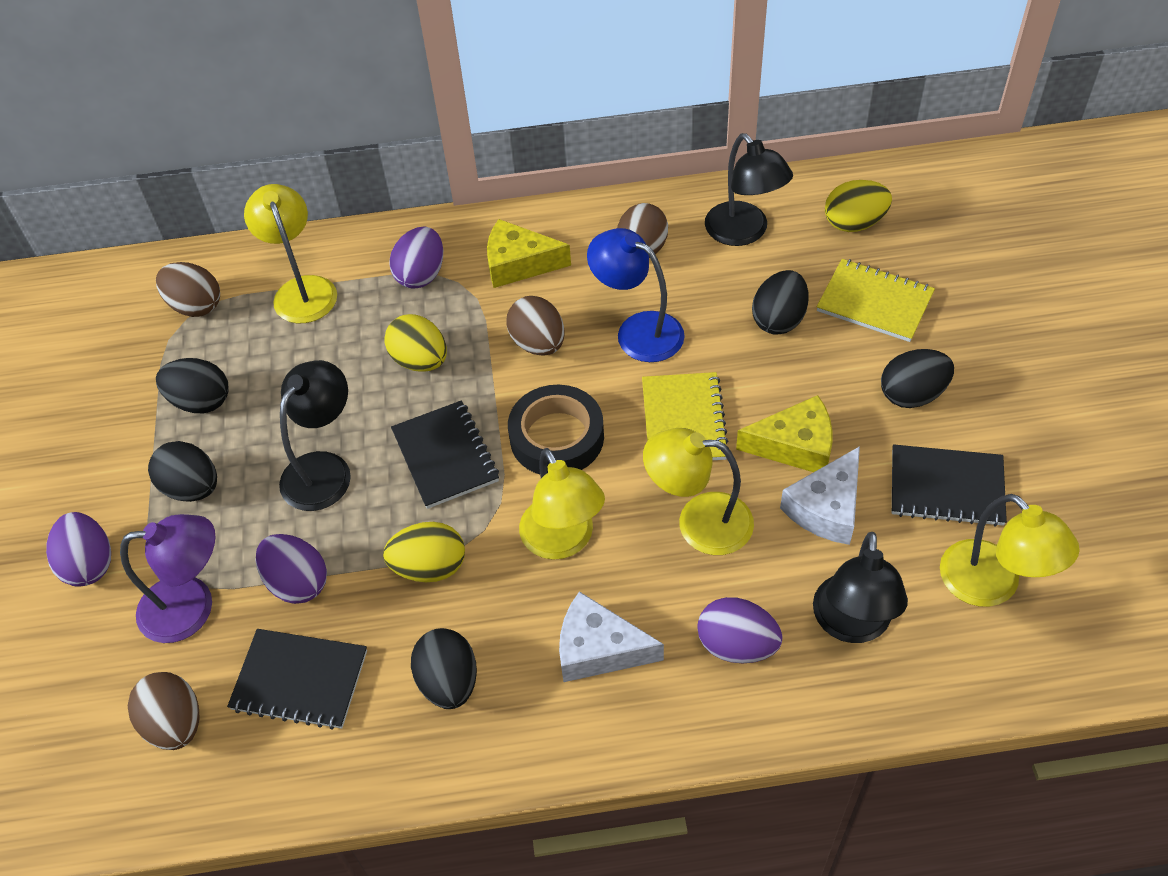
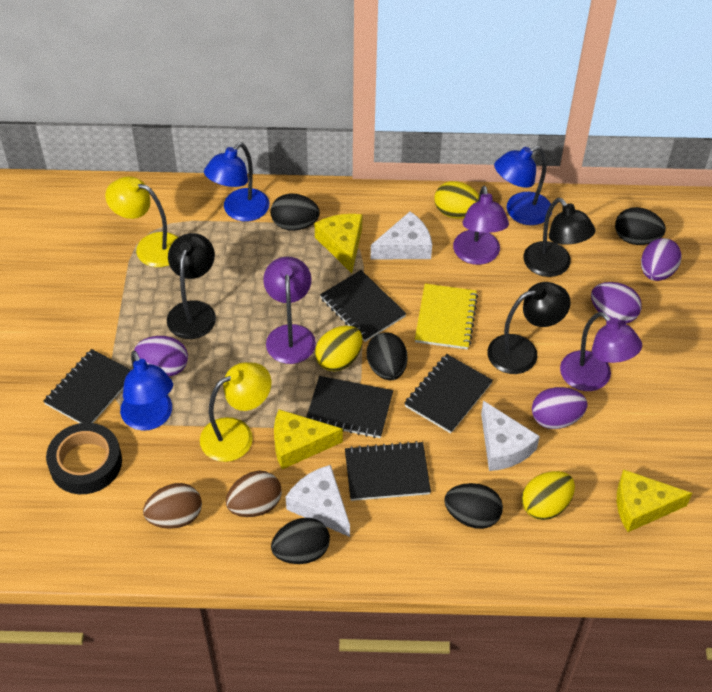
black notebook: 3 -> 5
blue lamp: 1 -> 3
brown egg: 4 -> 2
purple lamp: 1 -> 3
white cheese: 2 -> 3
yellow cheese: 2 -> 3
yellow lamp: 4 -> 2
yellow notebook: 2 -> 1

